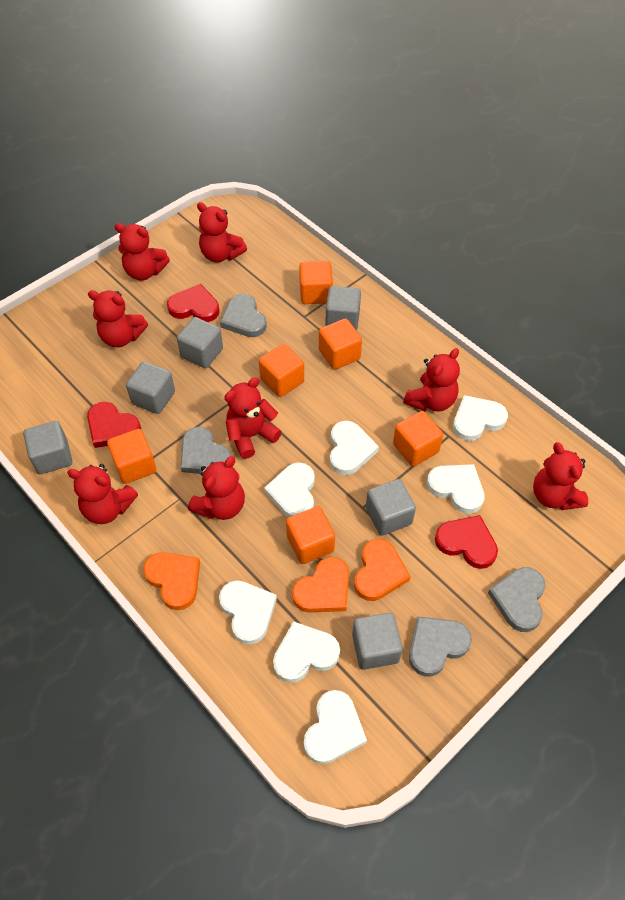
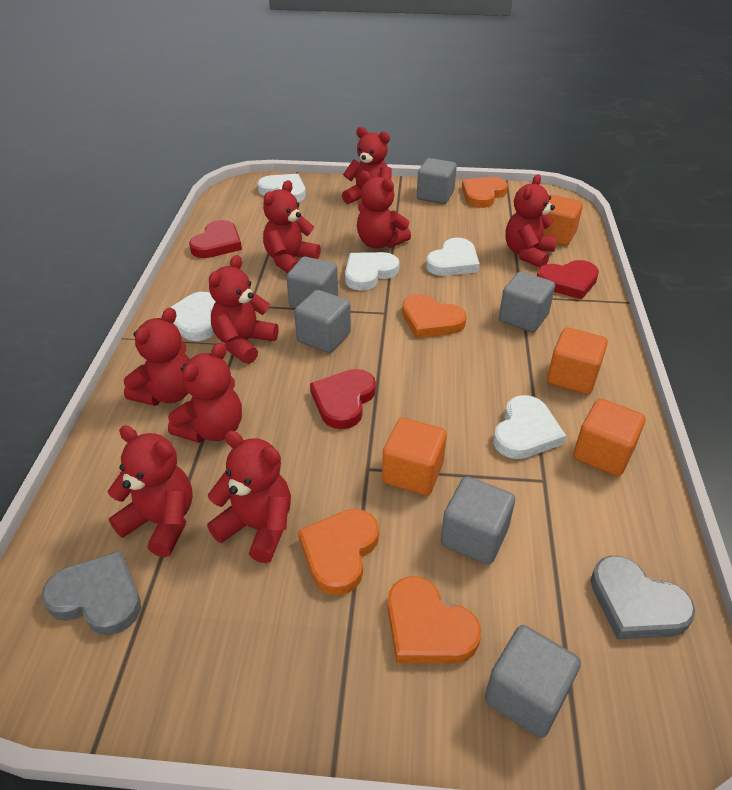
grey heart: 4 -> 2
orange cube: 6 -> 4
orange heart: 3 -> 4
red teddy bear: 8 -> 9
white heart: 7 -> 5

